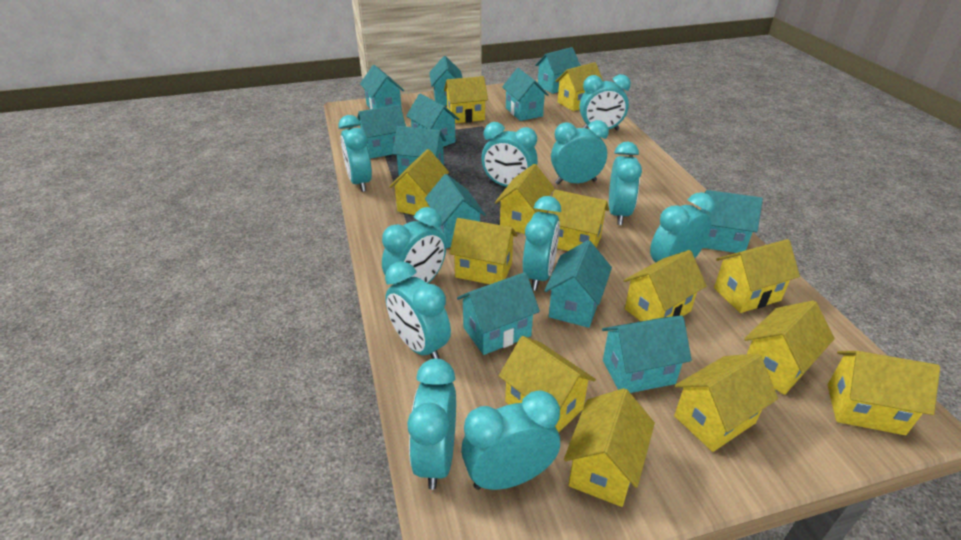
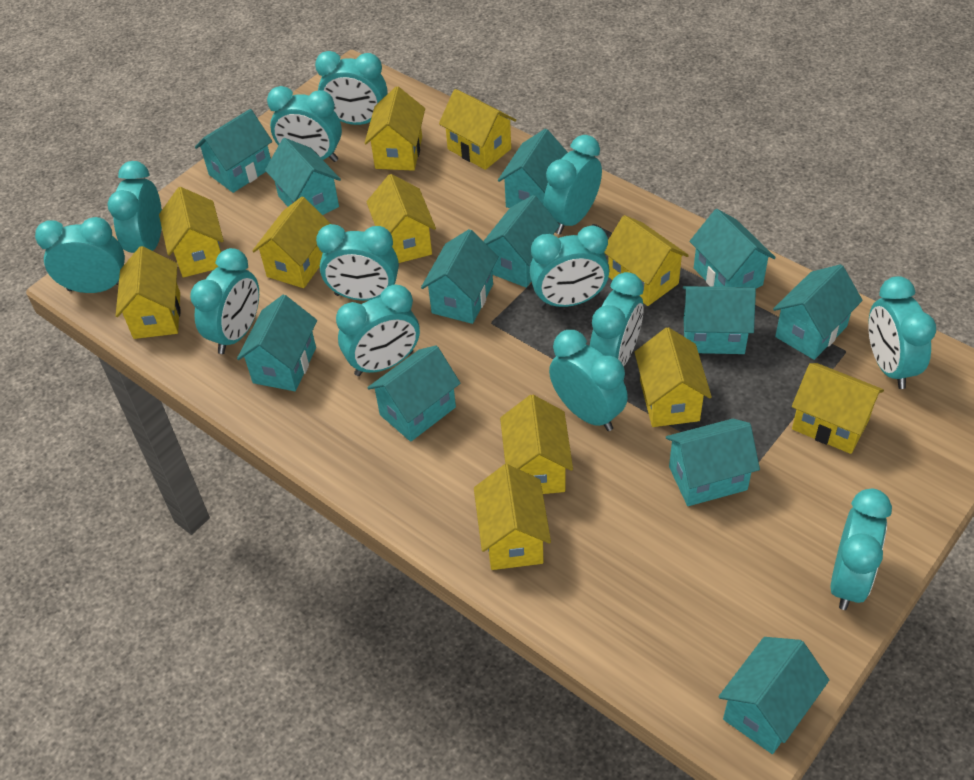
turquoise clock: 11 -> 13
yellow house: 13 -> 11

